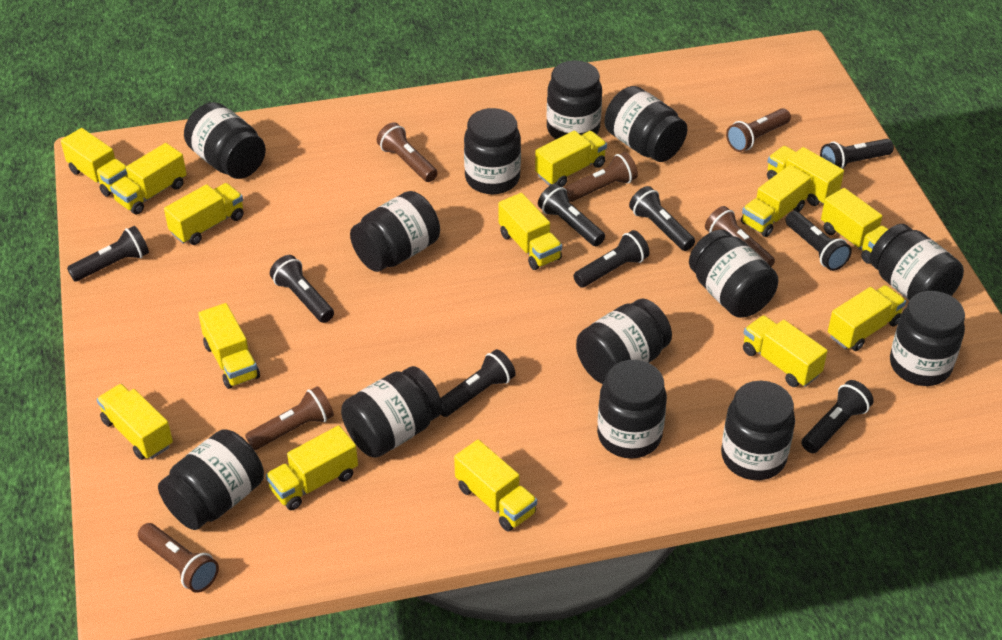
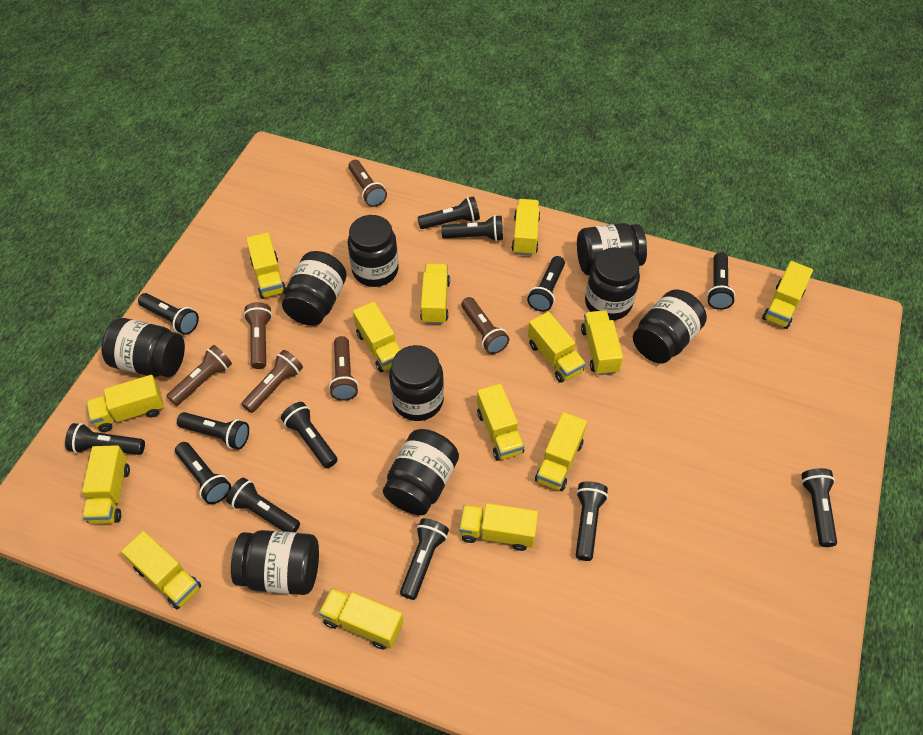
black flashlight: 9 -> 13
black jar: 13 -> 9

